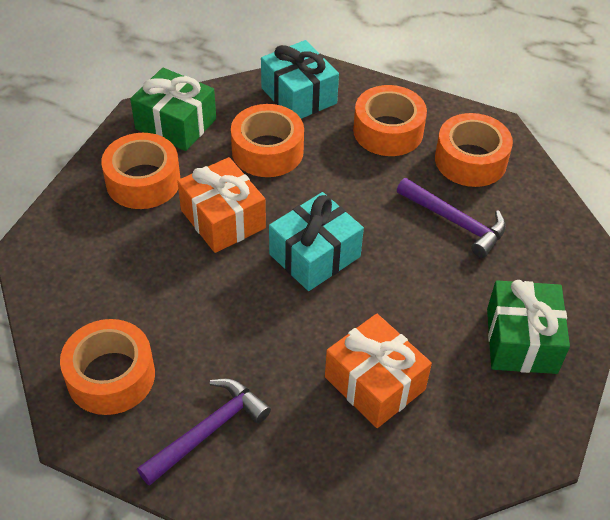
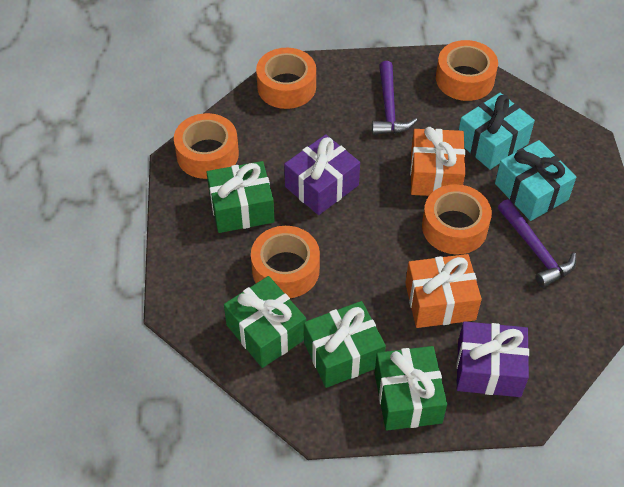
green gift: 2 -> 4
purple gift: 0 -> 2

